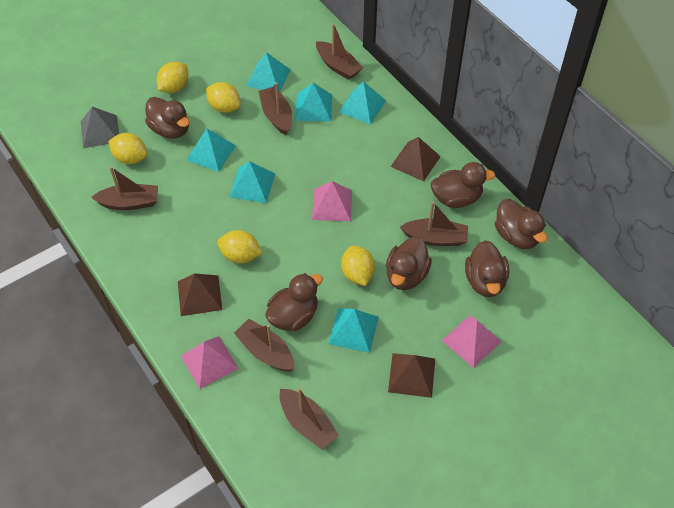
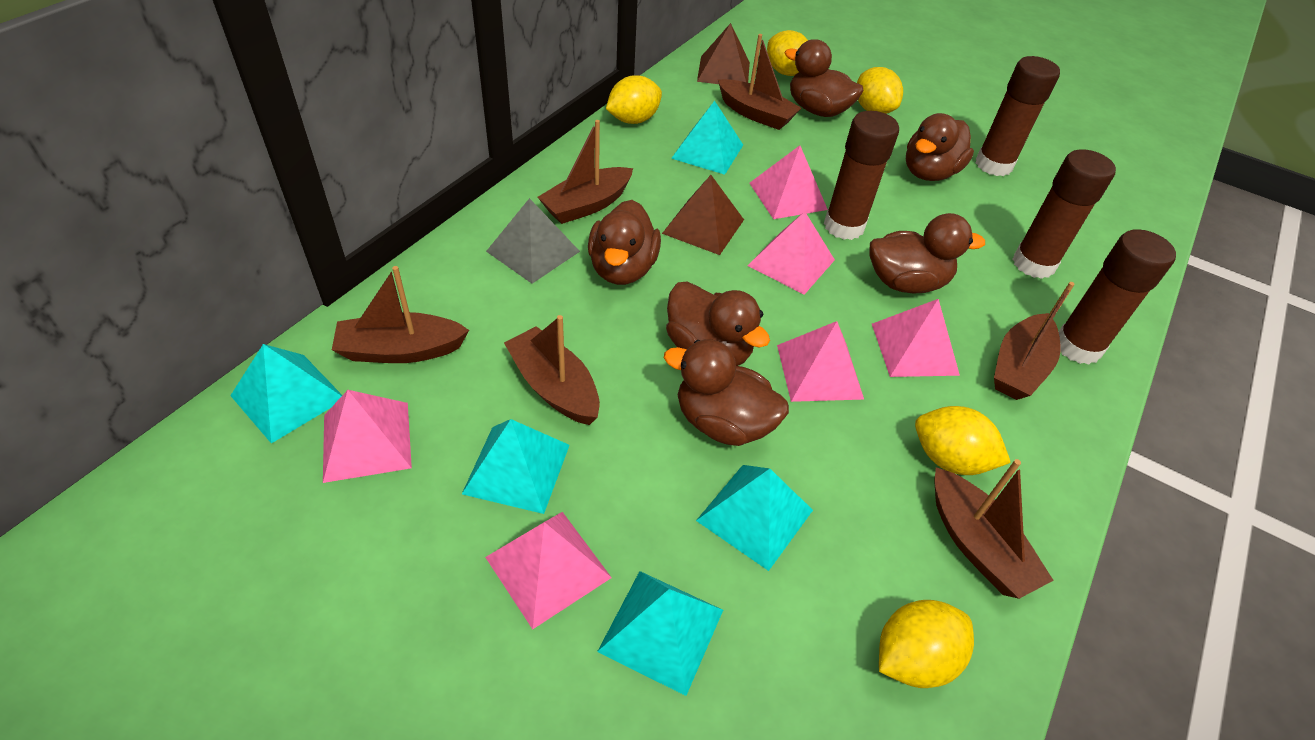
brown glue stick: 0 -> 4
brown pyramid: 3 -> 2
pink pyramid: 3 -> 6
turquoise pyramid: 6 -> 5

